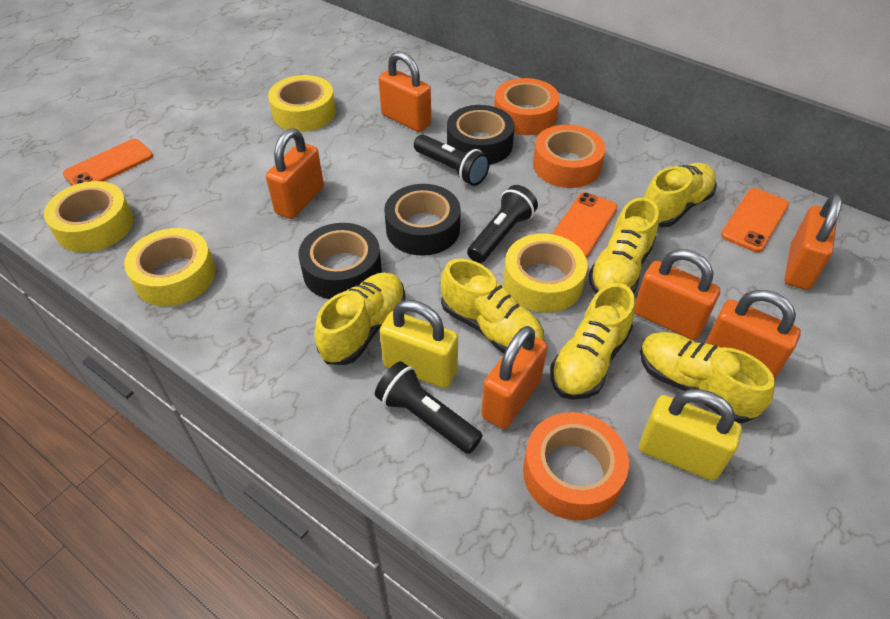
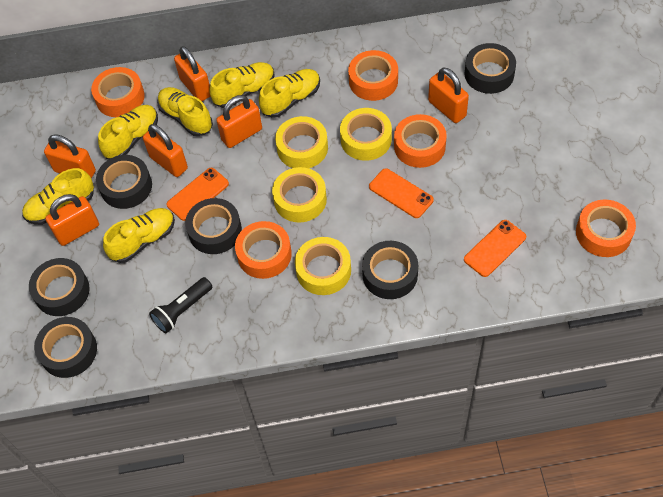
black flashlight: 3 -> 1
black tape: 3 -> 6
orange tape: 3 -> 5
yellow padlock: 2 -> 0

